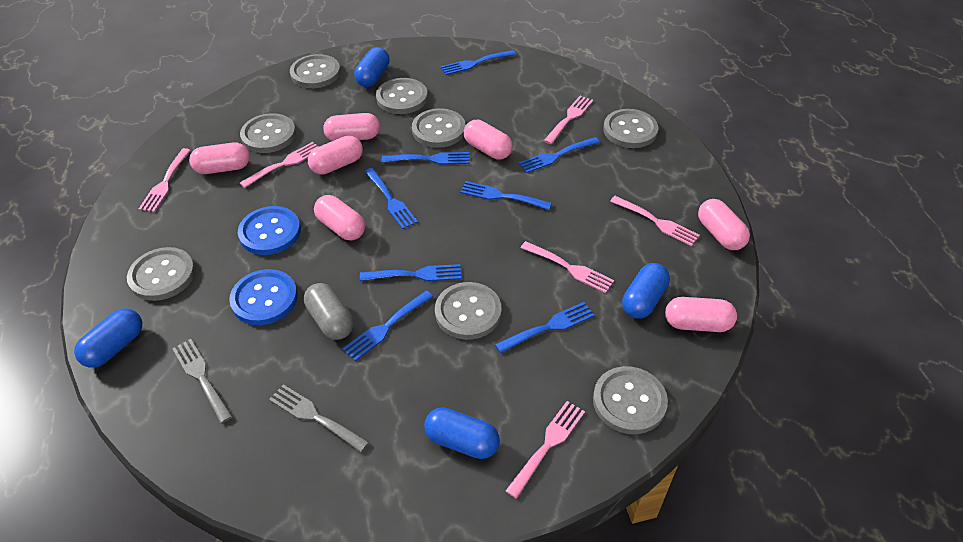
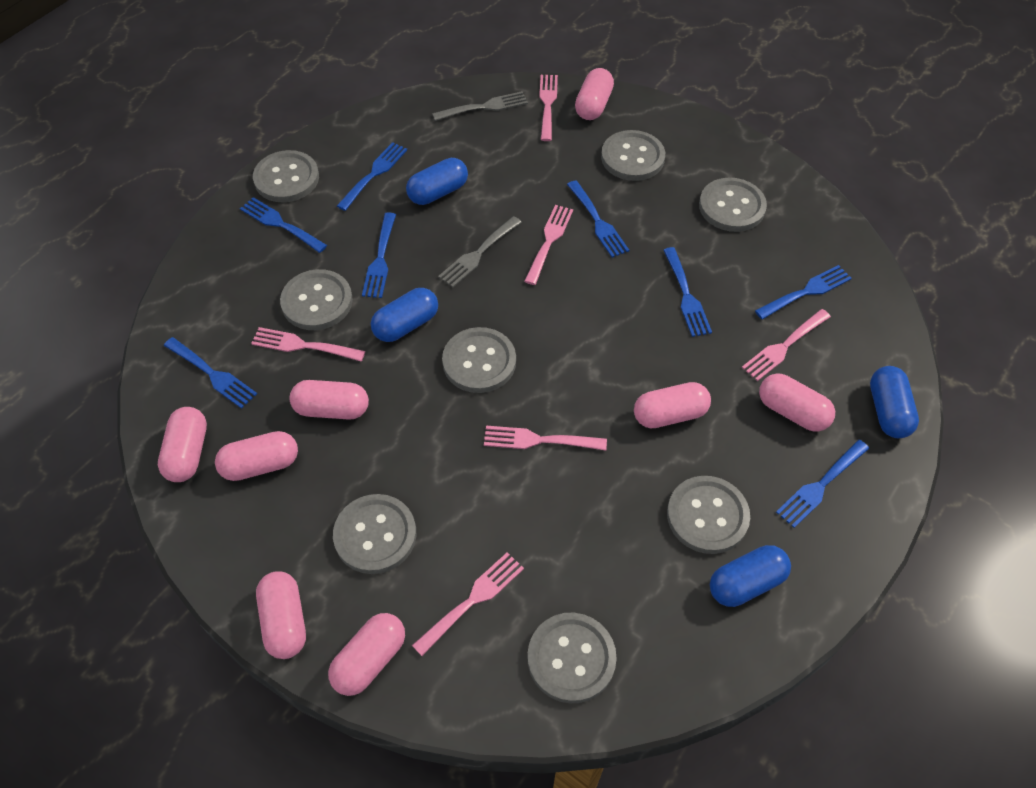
blue button: 2 -> 0
grey capsule: 1 -> 0
pink capsule: 7 -> 8

